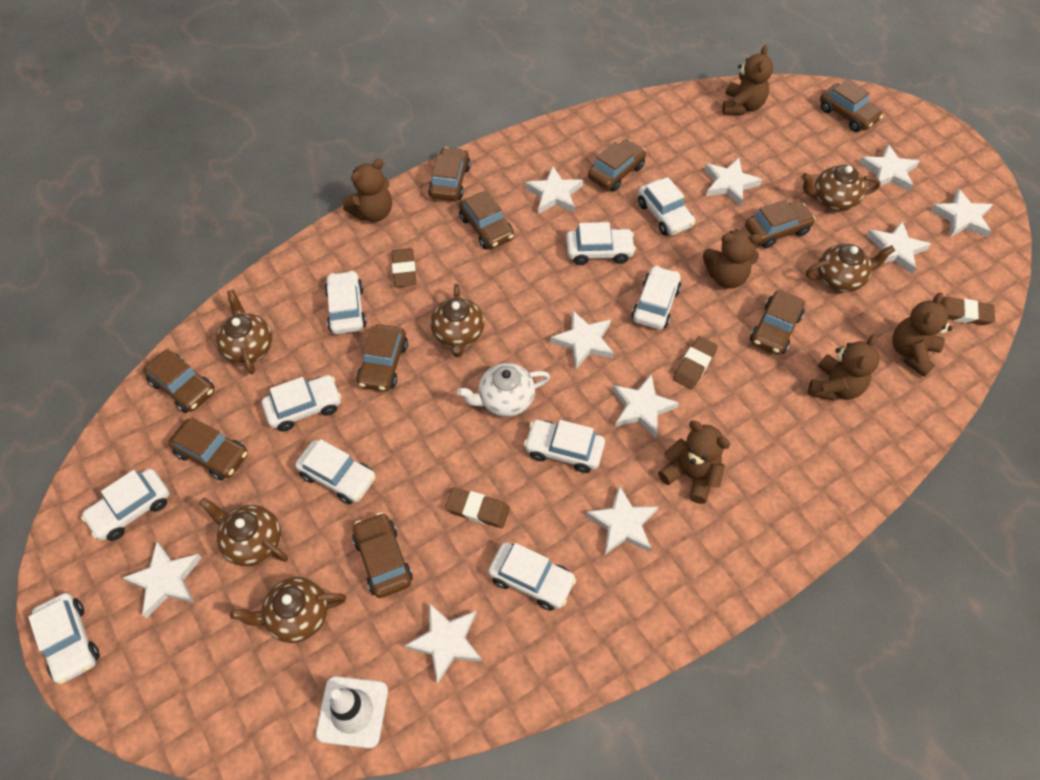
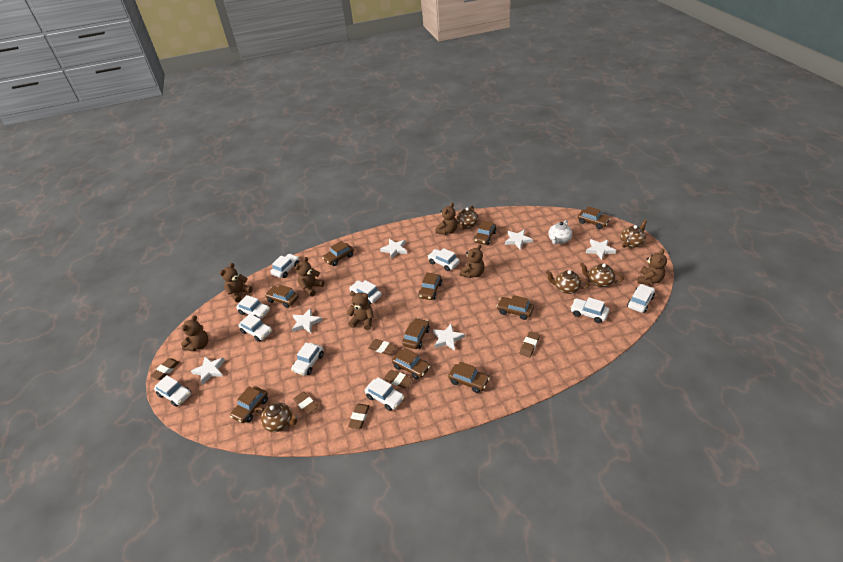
brown eraser: 4 -> 6
brown teapot: 6 -> 5
brown teddy bear: 6 -> 7
white star: 10 -> 6
white traffic cone: 1 -> 0

